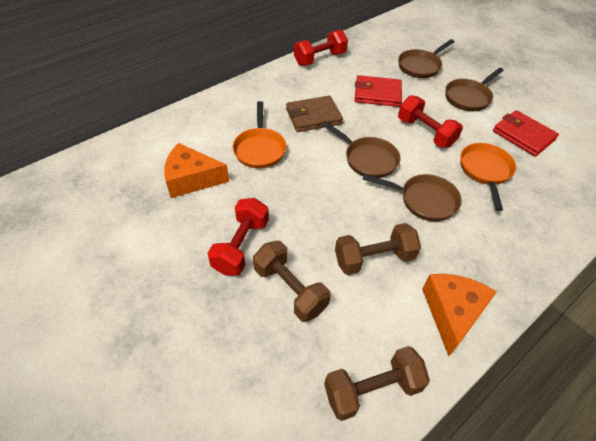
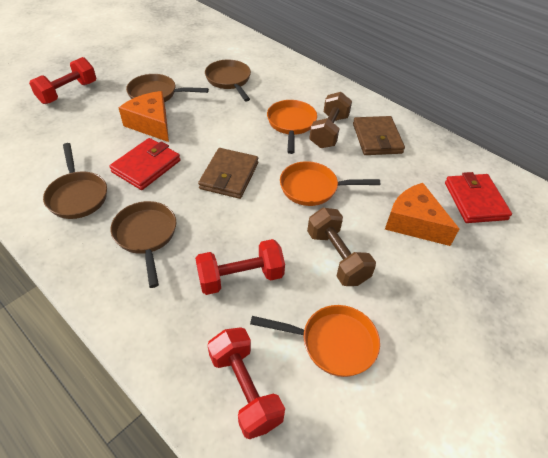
brown dumbbell: 3 -> 2
brown wallet: 1 -> 2
orange pan: 2 -> 3

